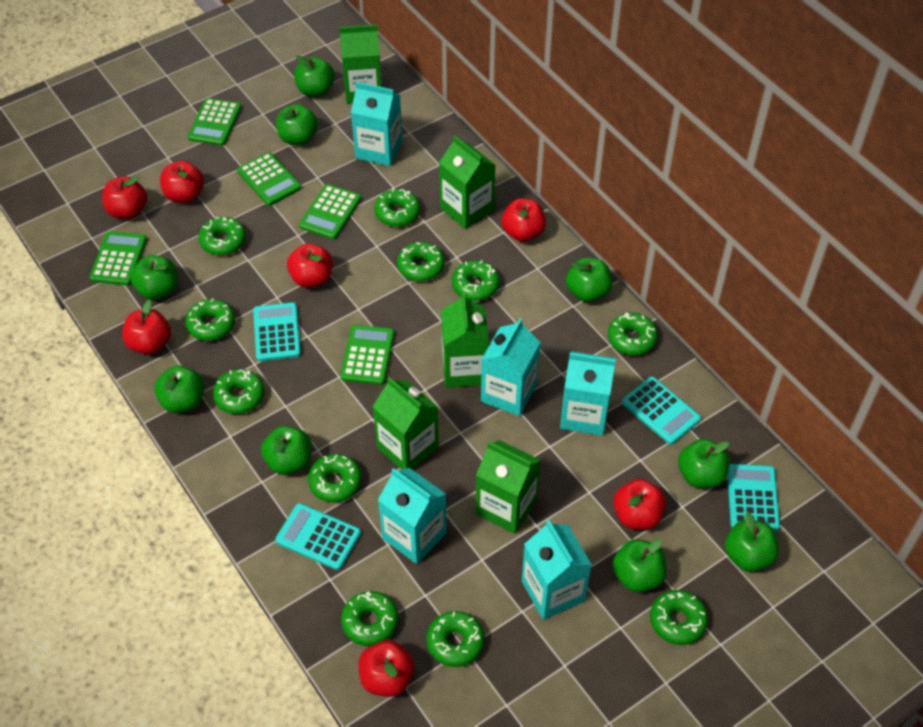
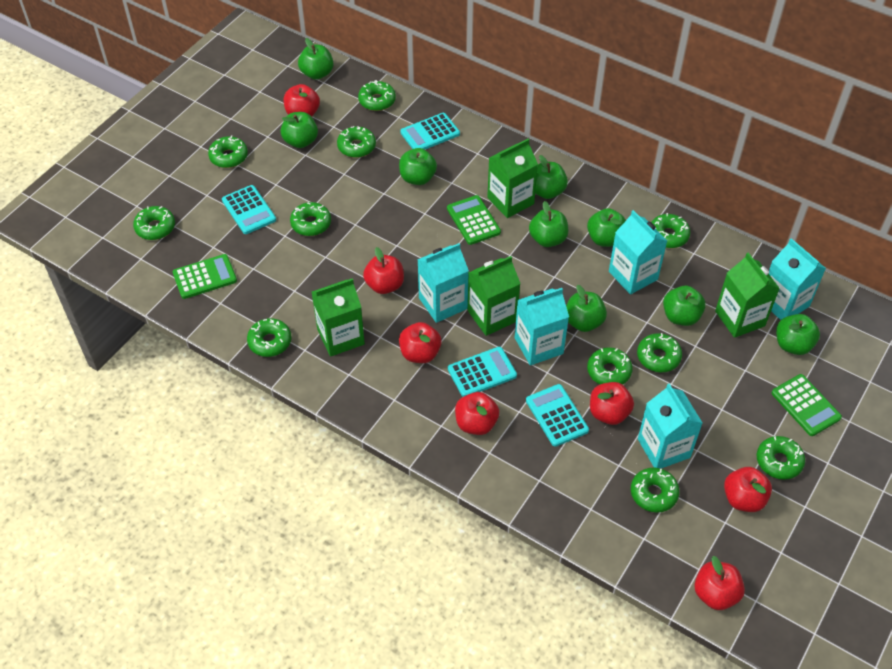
green calculator: 5 -> 3
green carton: 5 -> 4

